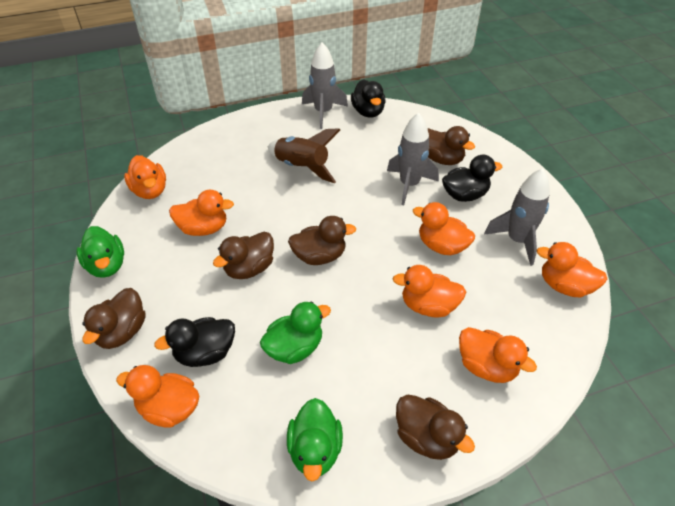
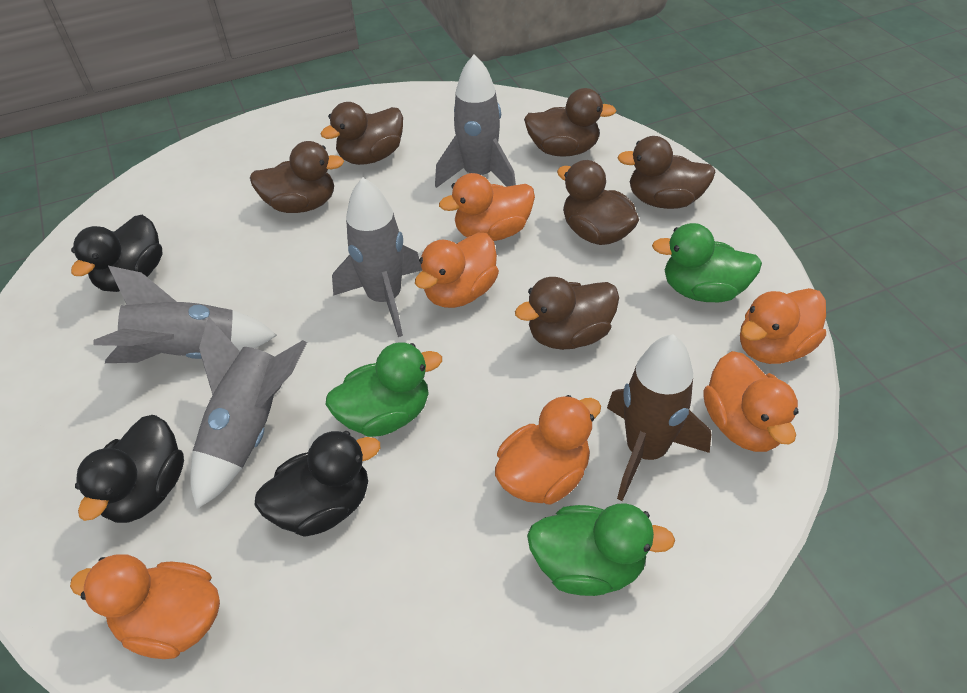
brown duck: 5 -> 6
grey rocket: 3 -> 4
orange duck: 7 -> 6

